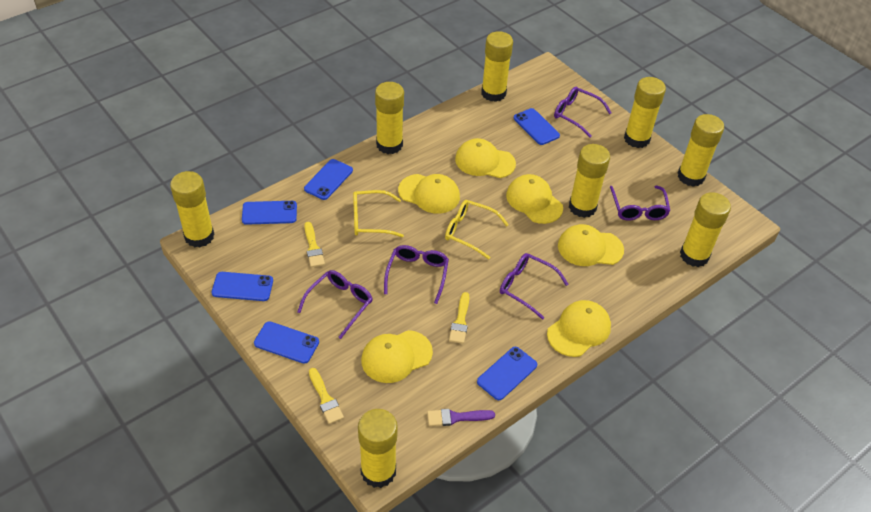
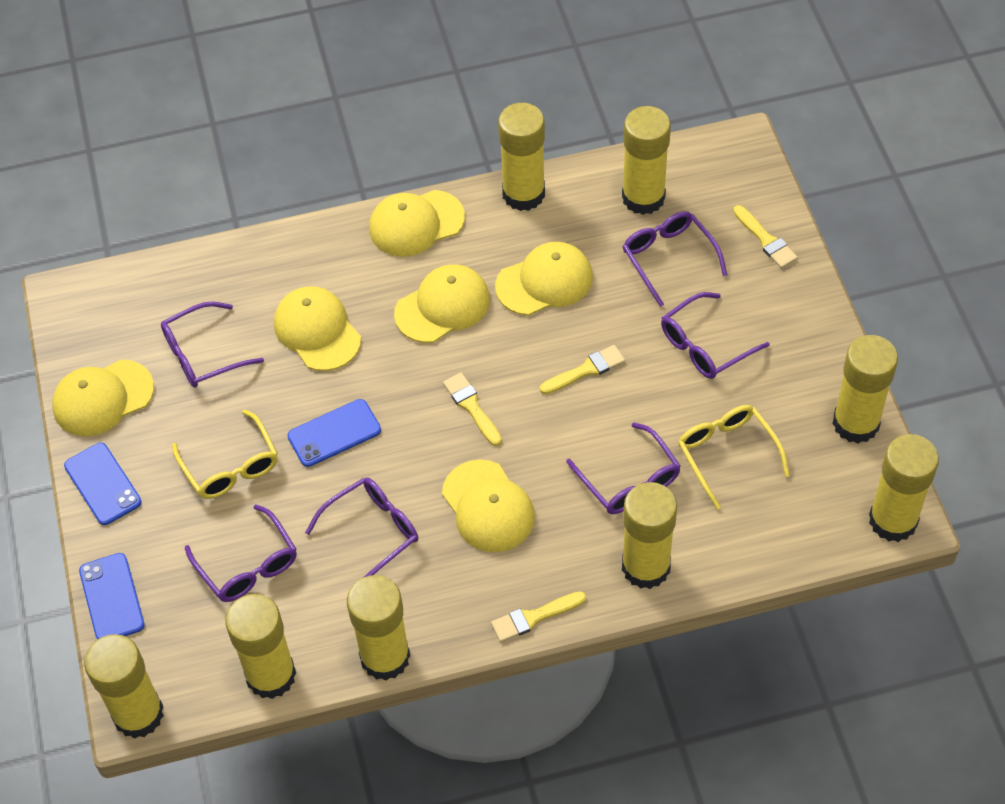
blue phone: 6 -> 3
purple brush: 1 -> 0
purple glasses: 5 -> 6
yellow brush: 3 -> 4

